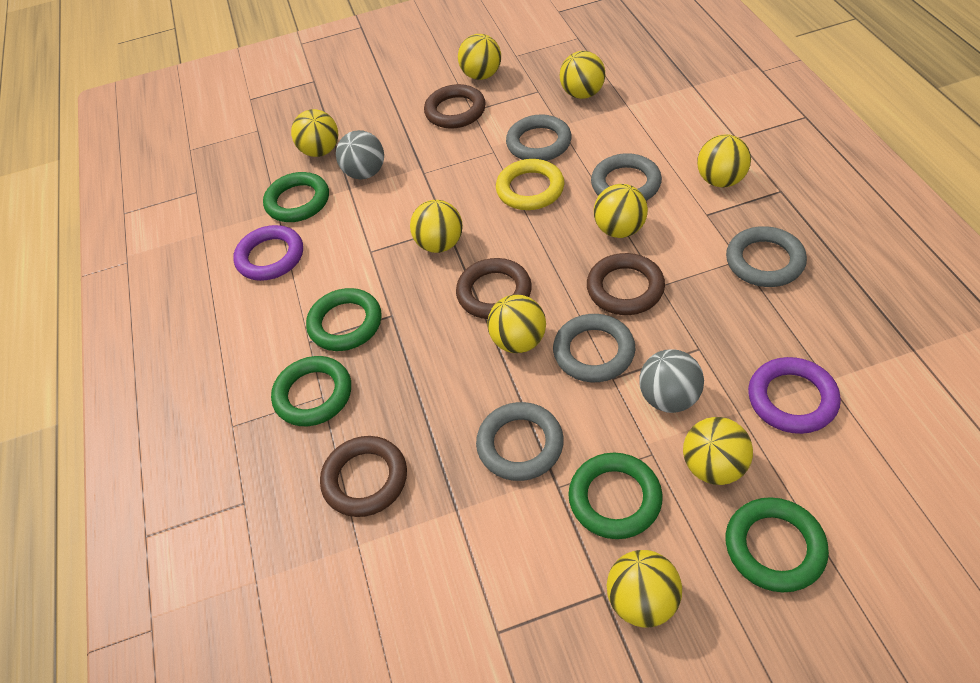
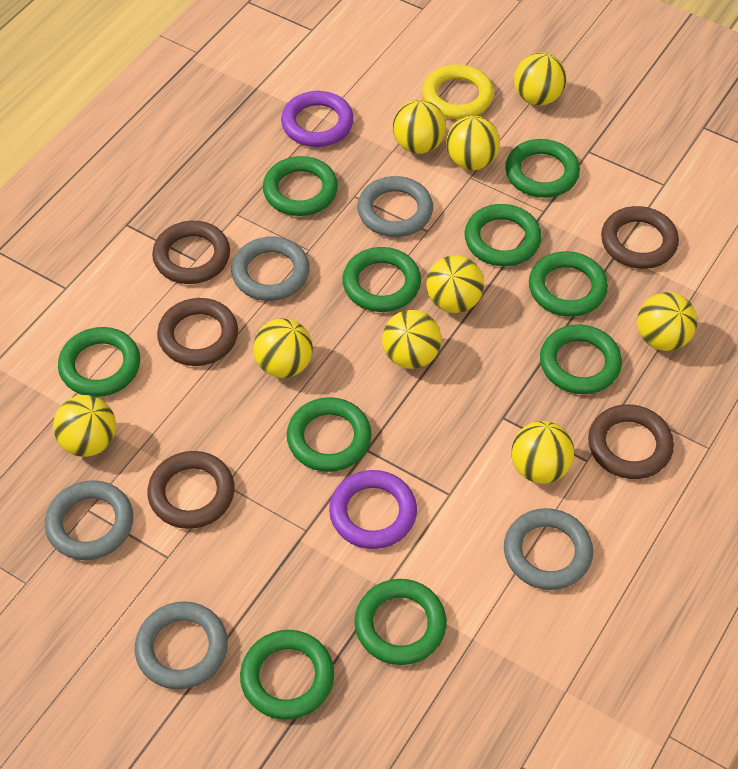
brown ring: 4 -> 5
green ring: 5 -> 10
grey ball: 2 -> 0

